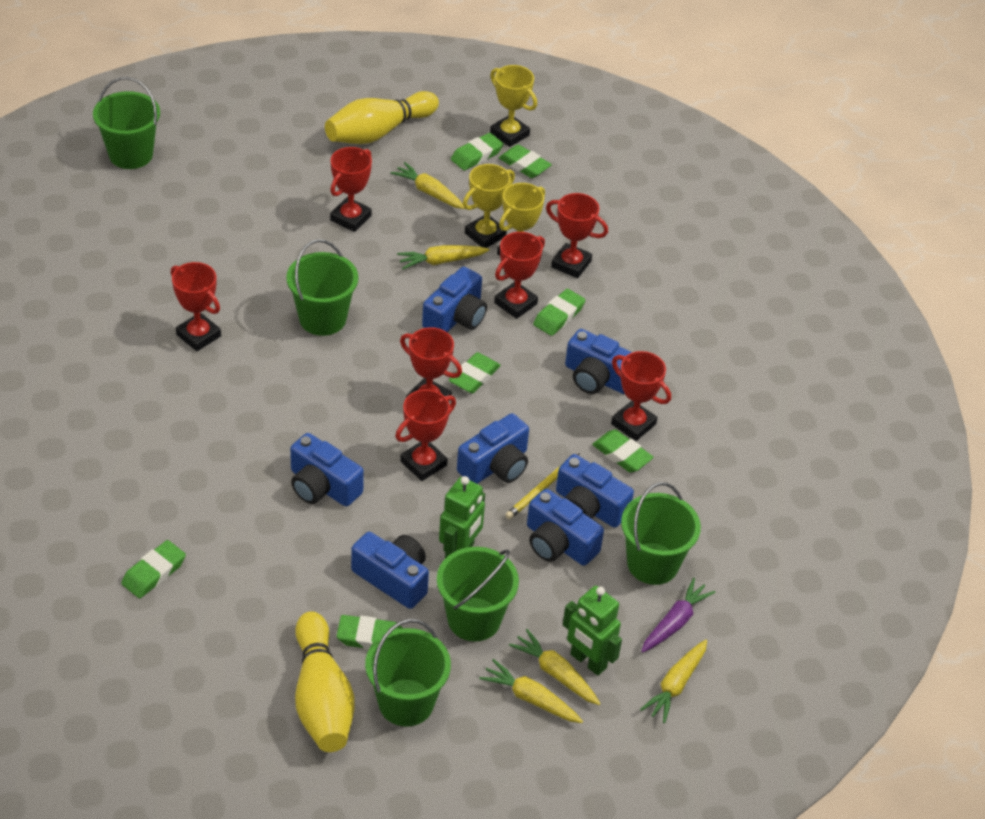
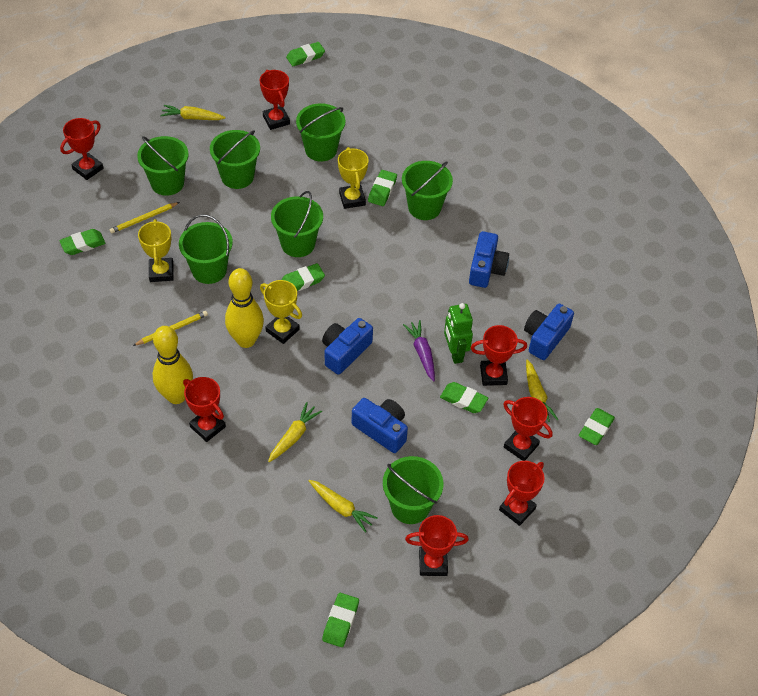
blue camera: 7 -> 4
green bucket: 5 -> 7
green robot: 2 -> 1
yellow carrot: 5 -> 4
yellow pencil: 1 -> 2

